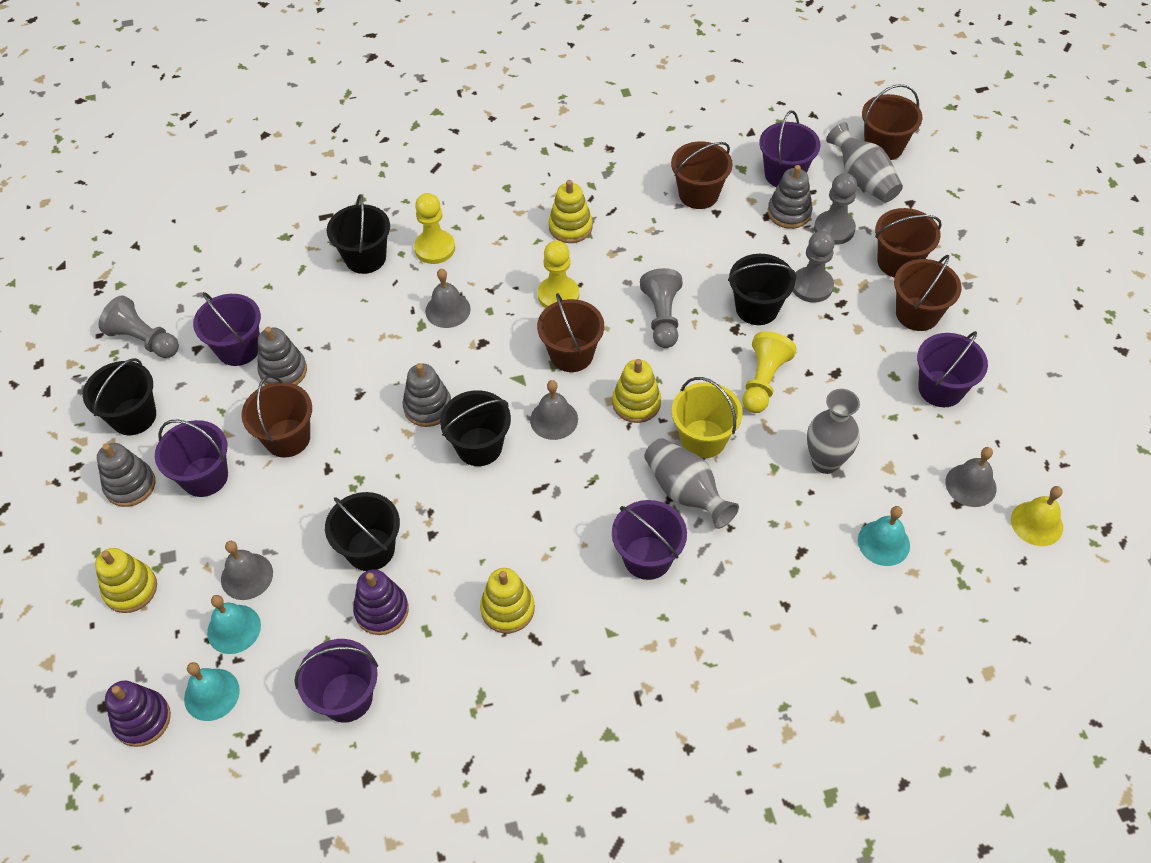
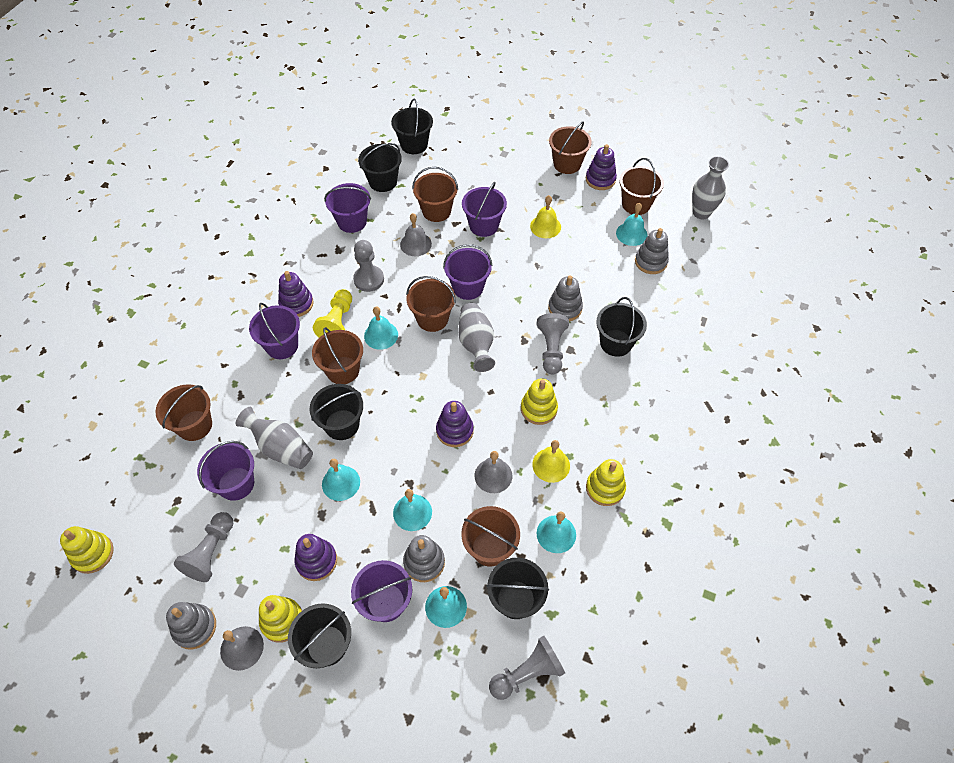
black bucket: 5 -> 6
brown bucket: 6 -> 7
grey bell: 4 -> 3
purple stacking toy: 2 -> 4
turquoise bell: 3 -> 6
yellow bell: 1 -> 2
yellow bucket: 1 -> 0
yellow pawn: 3 -> 1

